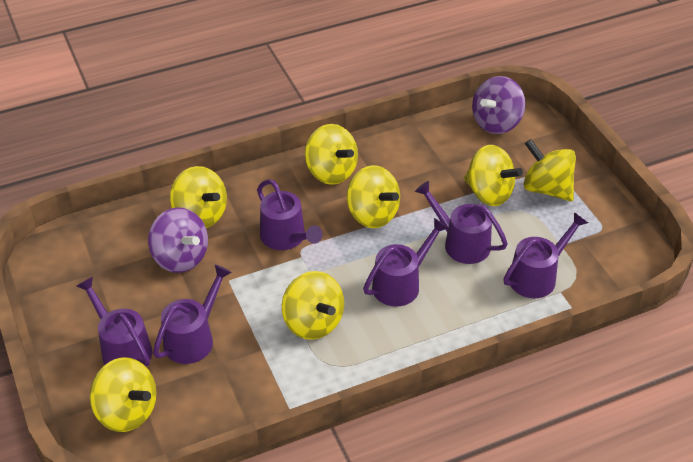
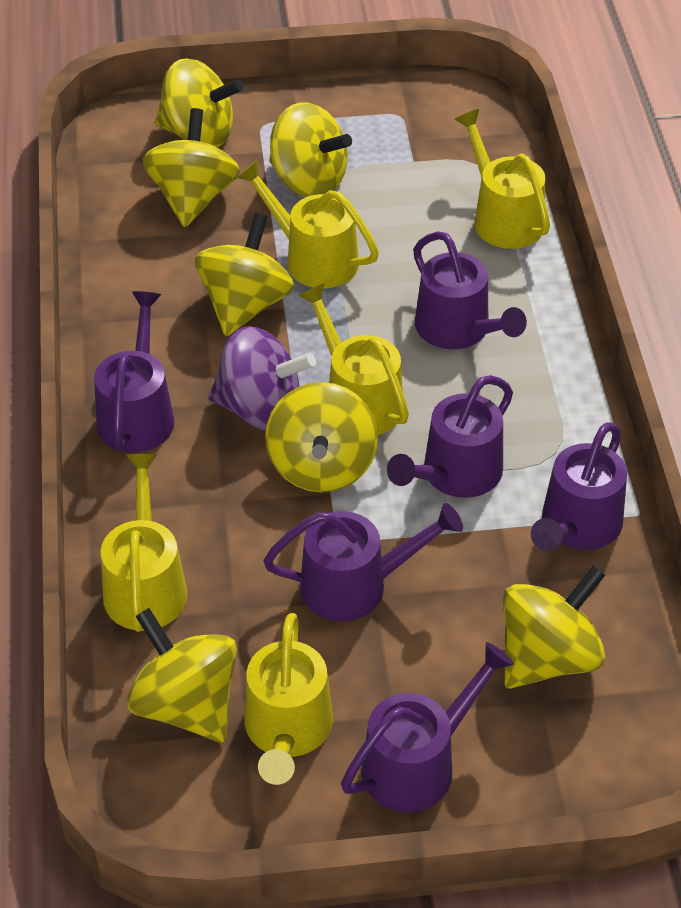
purple spinning top: 2 -> 1
yellow watering can: 0 -> 5

